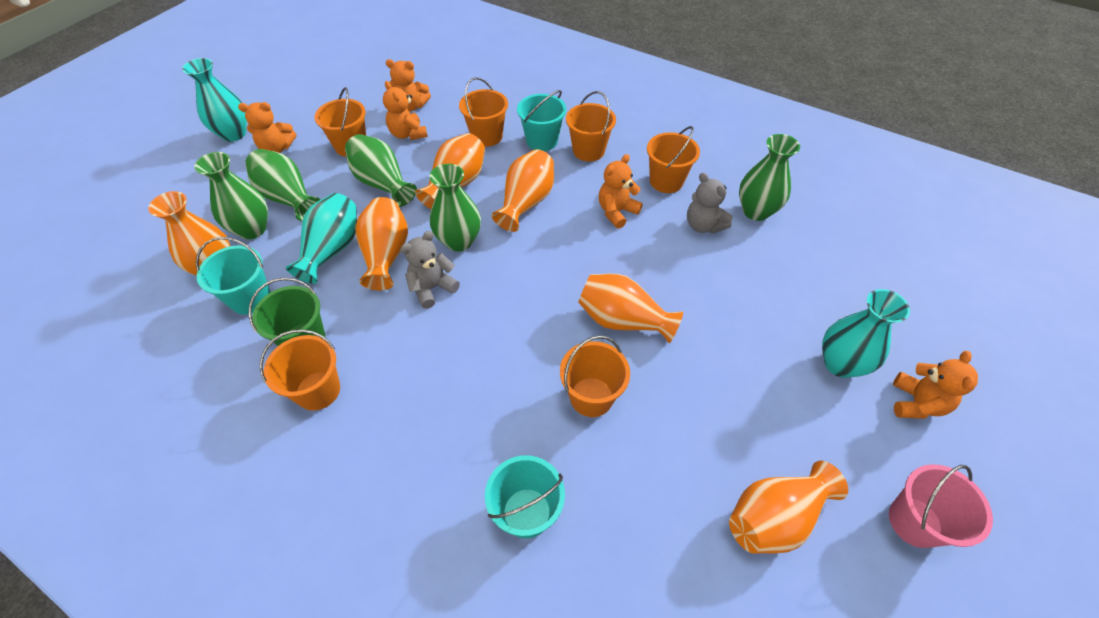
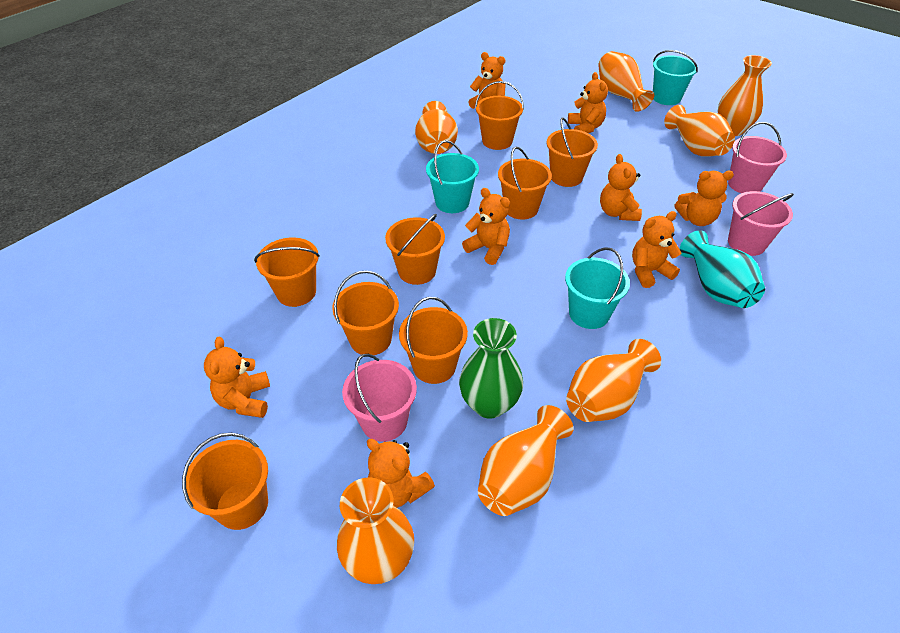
green bucket: 1 -> 0
green vase: 5 -> 1
grey teddy bear: 2 -> 0
orange bucket: 6 -> 8
orange teddy bear: 5 -> 8
orange vase: 6 -> 7
pink bucket: 1 -> 3
turquoise vase: 3 -> 1

